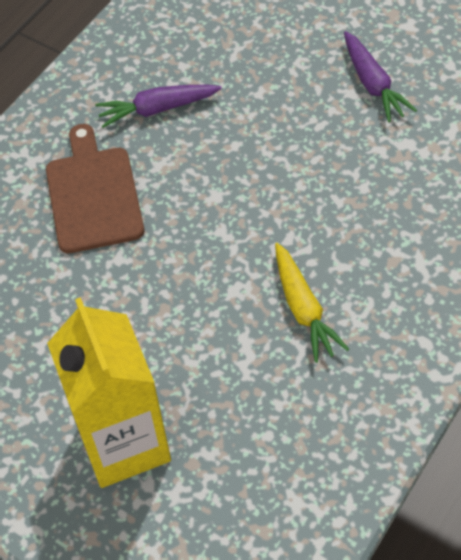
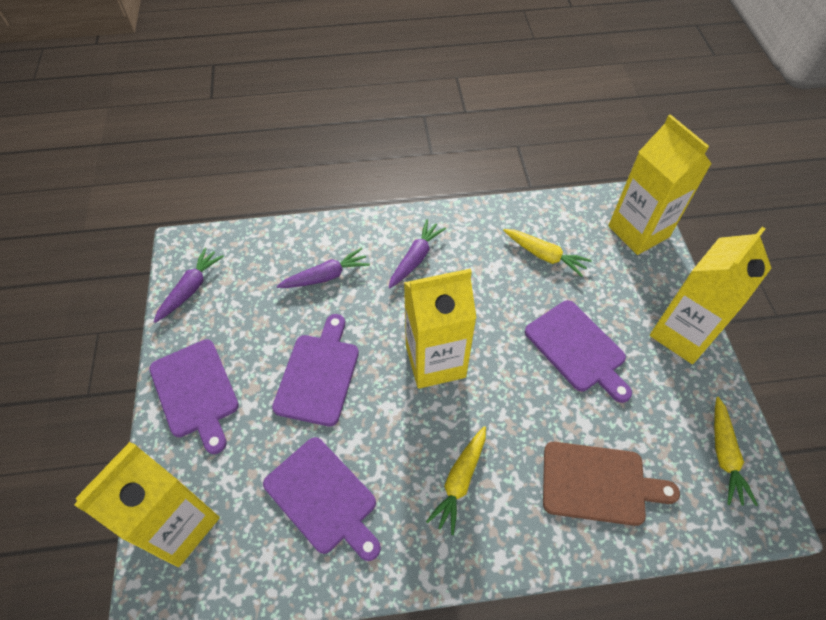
purple carrot: 2 -> 3
purple cutting board: 0 -> 4
yellow carrot: 1 -> 3
yellow carton: 1 -> 4

